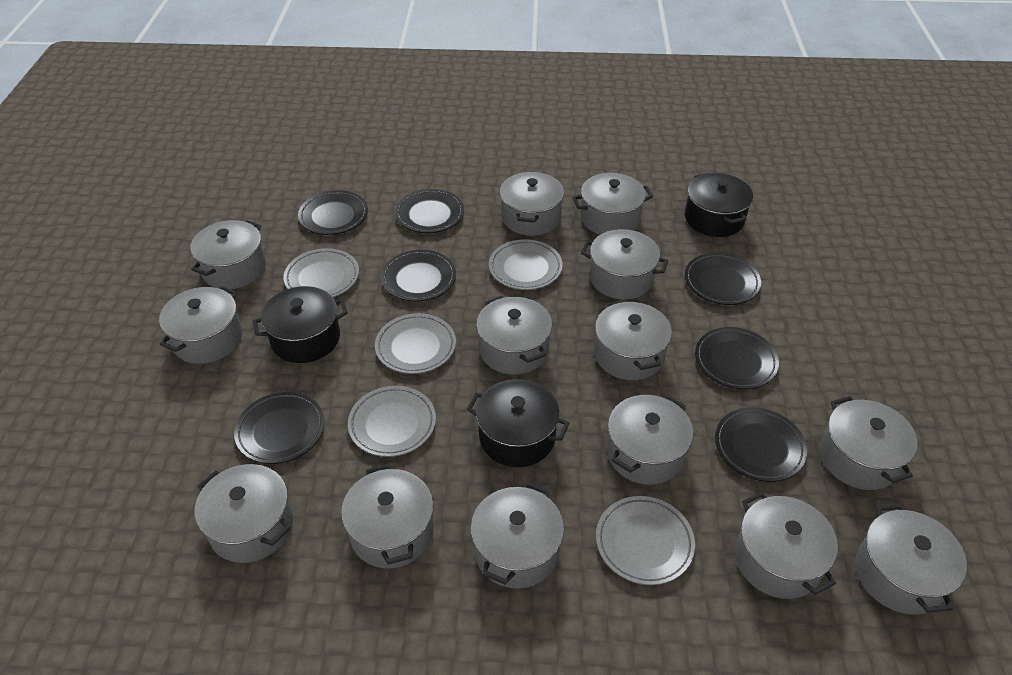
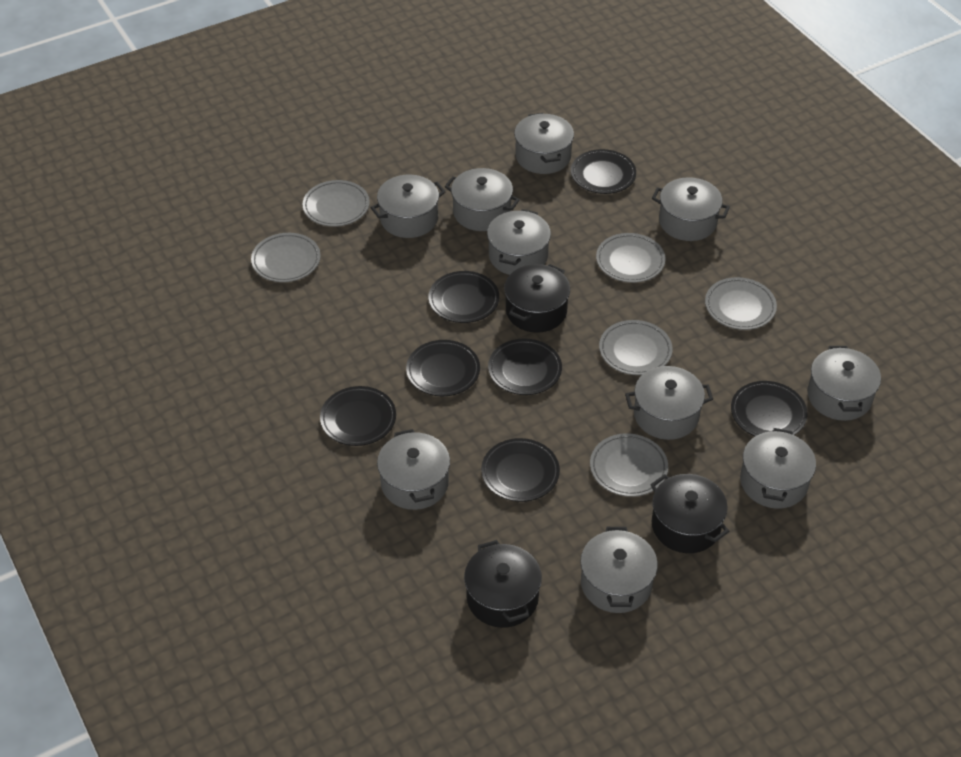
grey plate: 5 -> 6
grey pot: 14 -> 10

